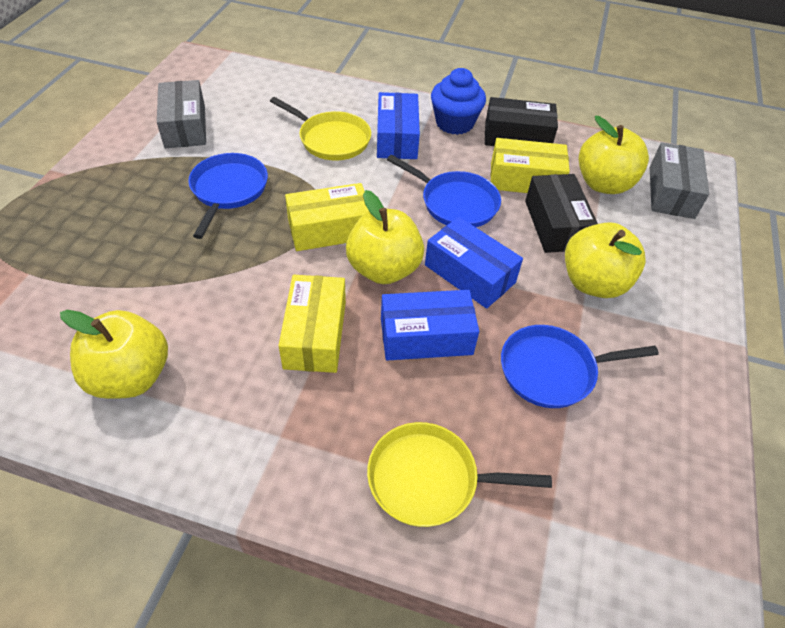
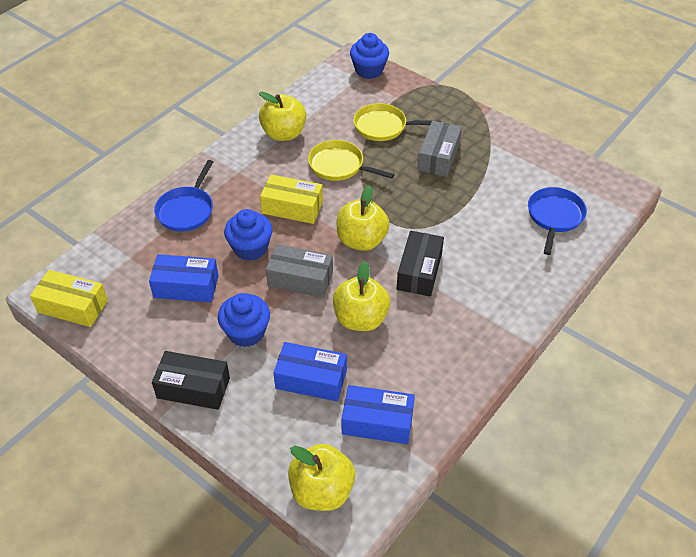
blue cupcake: 1 -> 3
blue pan: 3 -> 2
yellow box: 3 -> 2

